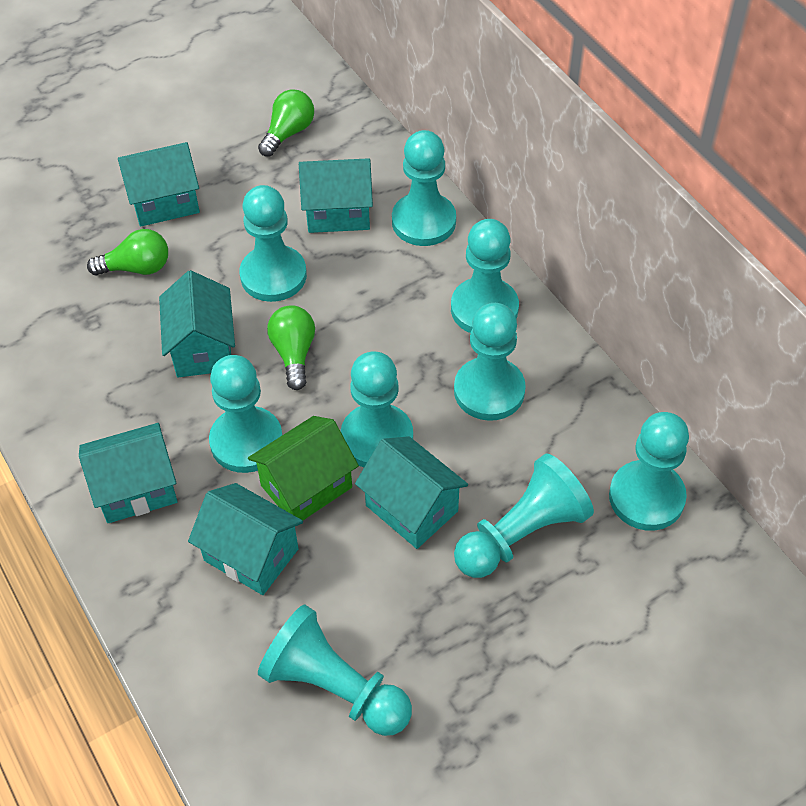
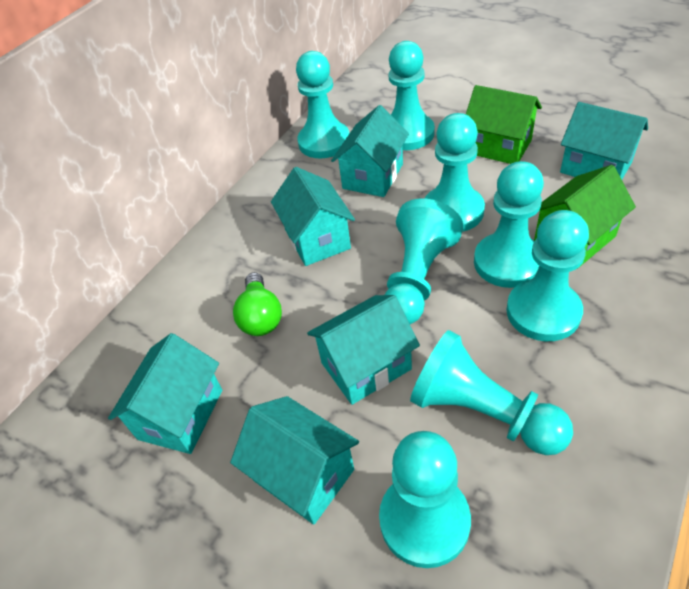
green house: 1 -> 2
green light bulb: 3 -> 1
turquoise pawn: 9 -> 8

